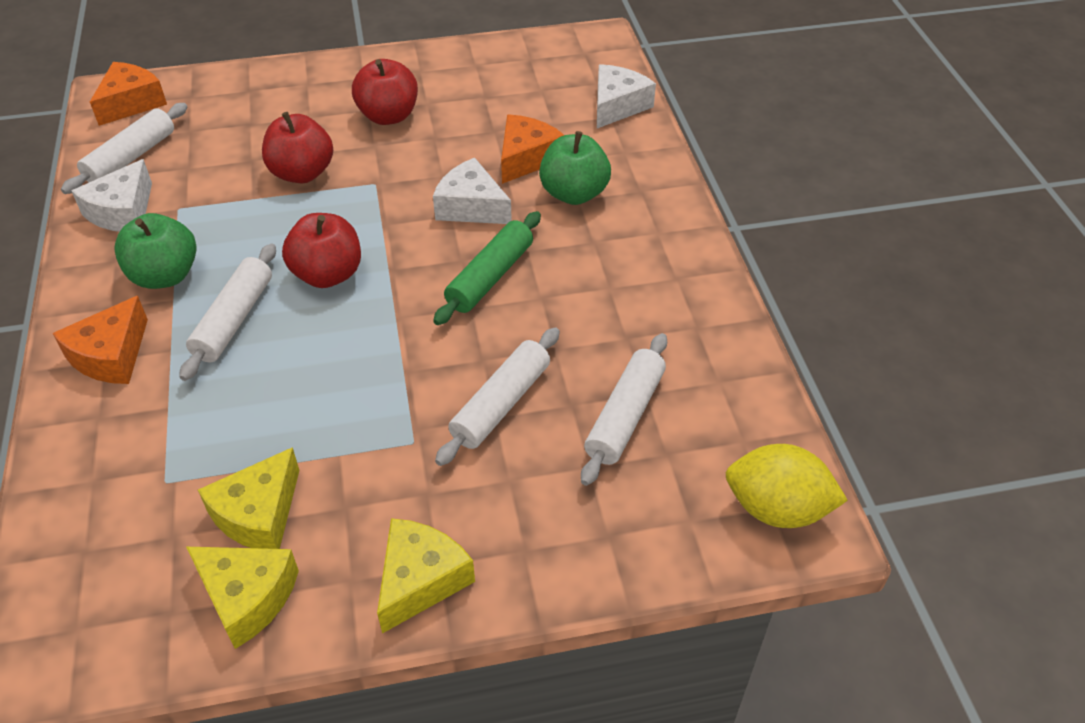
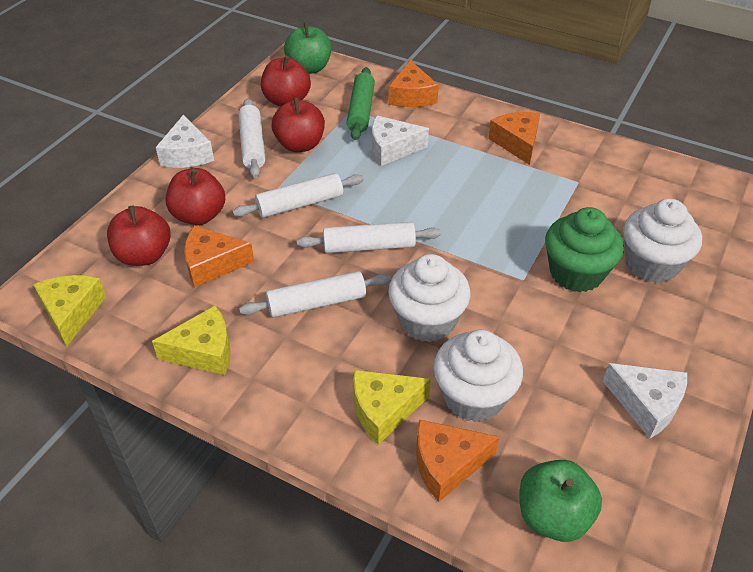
green cupcake: 0 -> 1
orange cheese: 3 -> 4
red apple: 3 -> 4
white cupcake: 0 -> 3
yellow lemon: 1 -> 0

